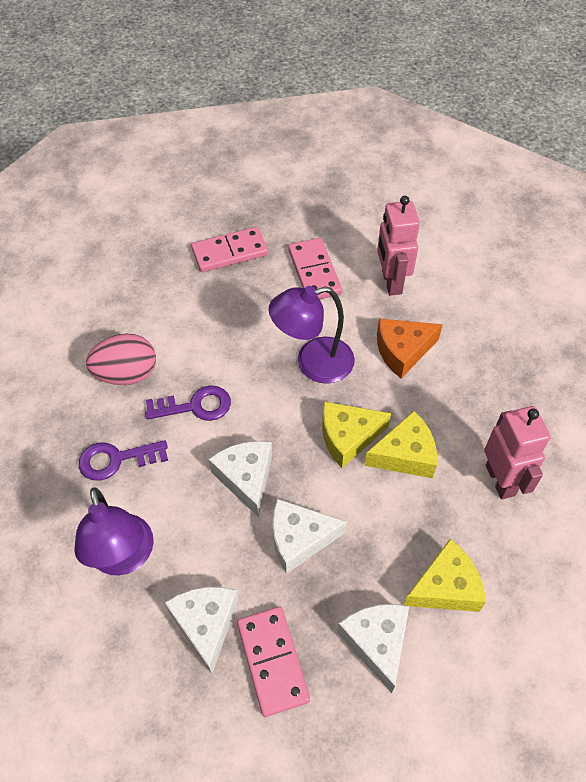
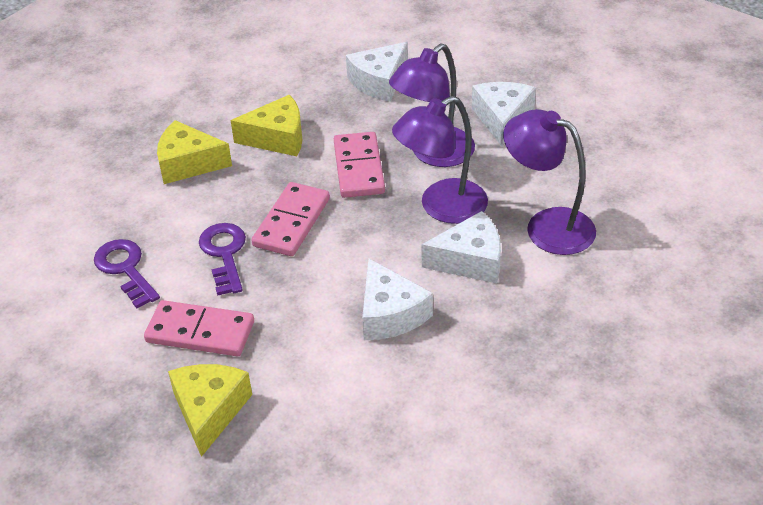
orange cheese: 1 -> 0
pink egg: 1 -> 0
pink robot: 2 -> 0
purple lamp: 2 -> 3

